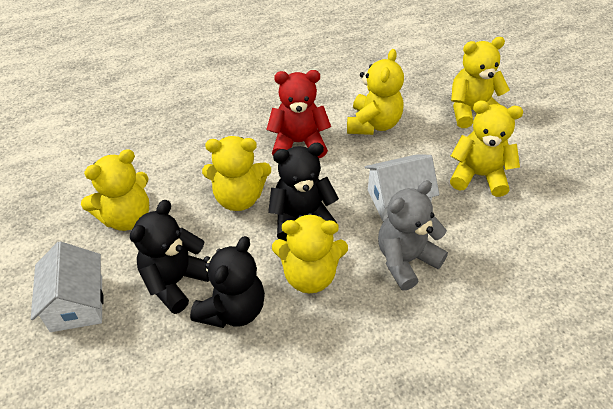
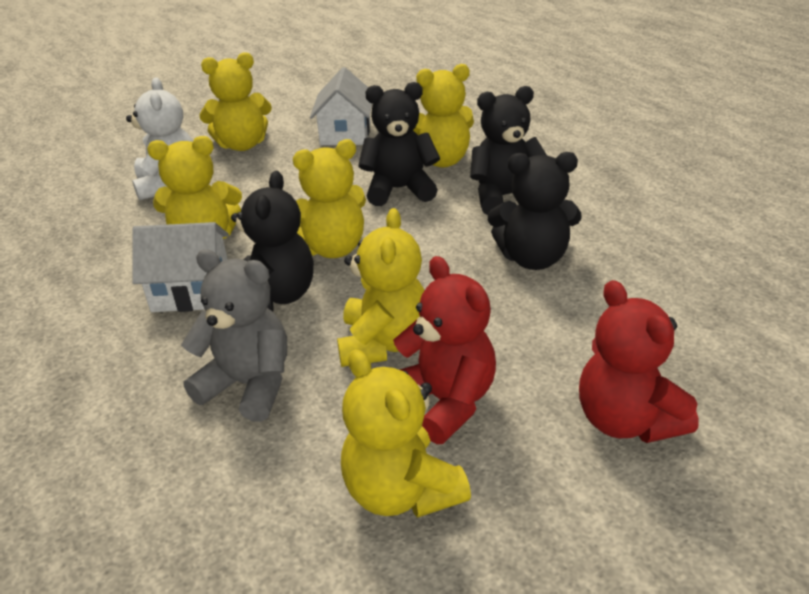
black teddy bear: 3 -> 4
red teddy bear: 1 -> 2
white teddy bear: 0 -> 1

